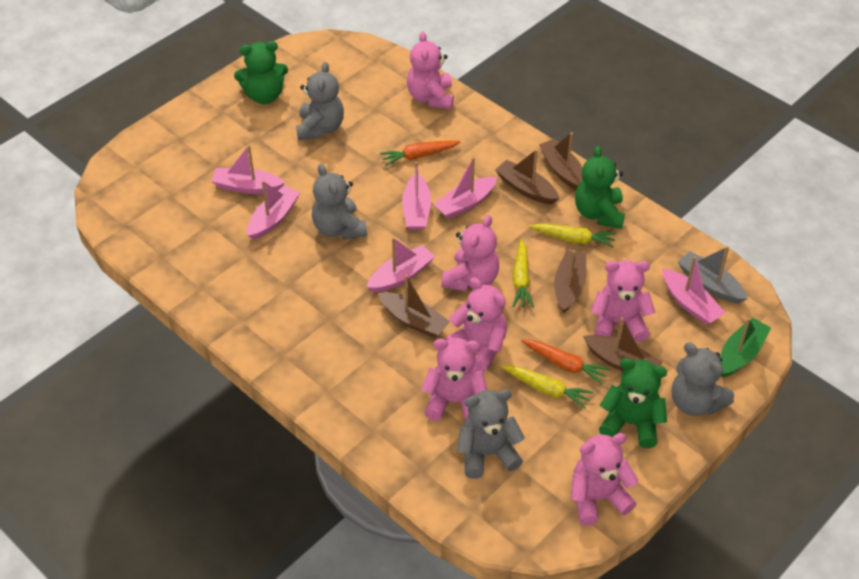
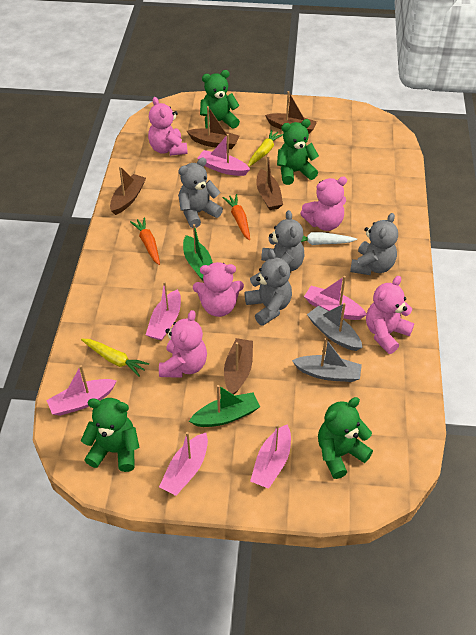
green boat: 1 -> 2
green teddy bear: 3 -> 4
grey boat: 1 -> 2
pink teddy bear: 6 -> 5
white carrot: 0 -> 1
yellow carrot: 3 -> 2

